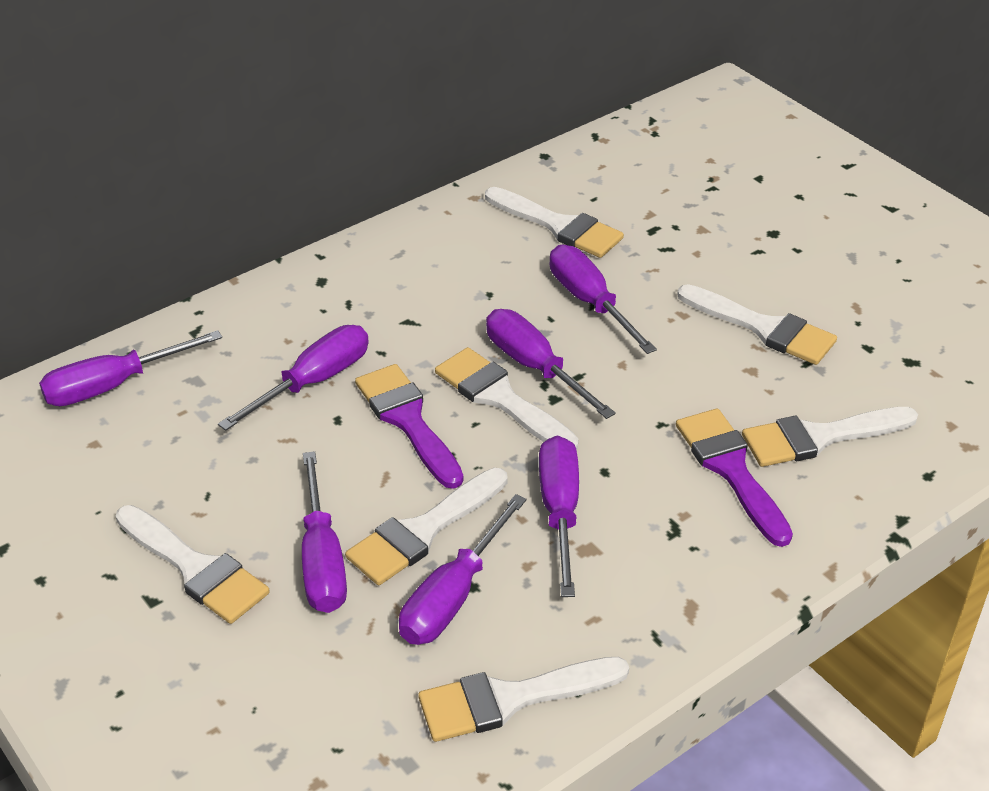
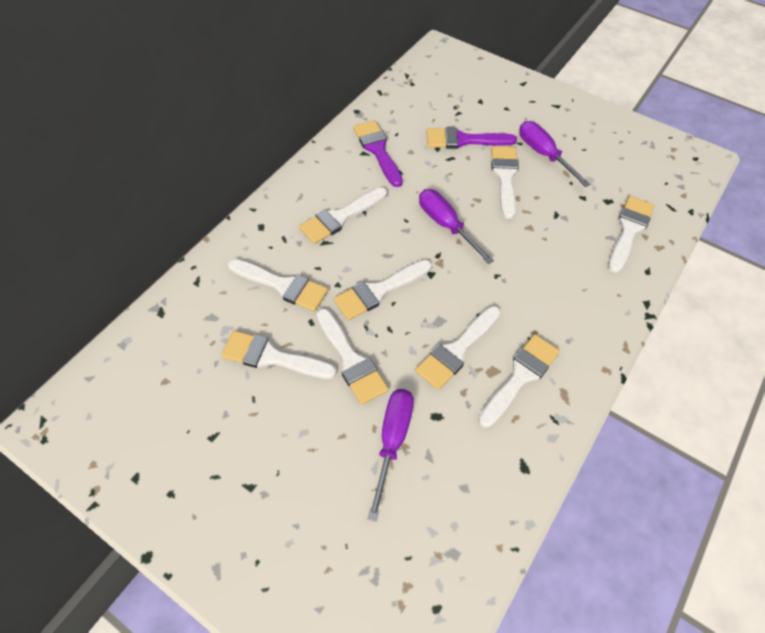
purple screwdriver: 7 -> 3
white brush: 7 -> 9

